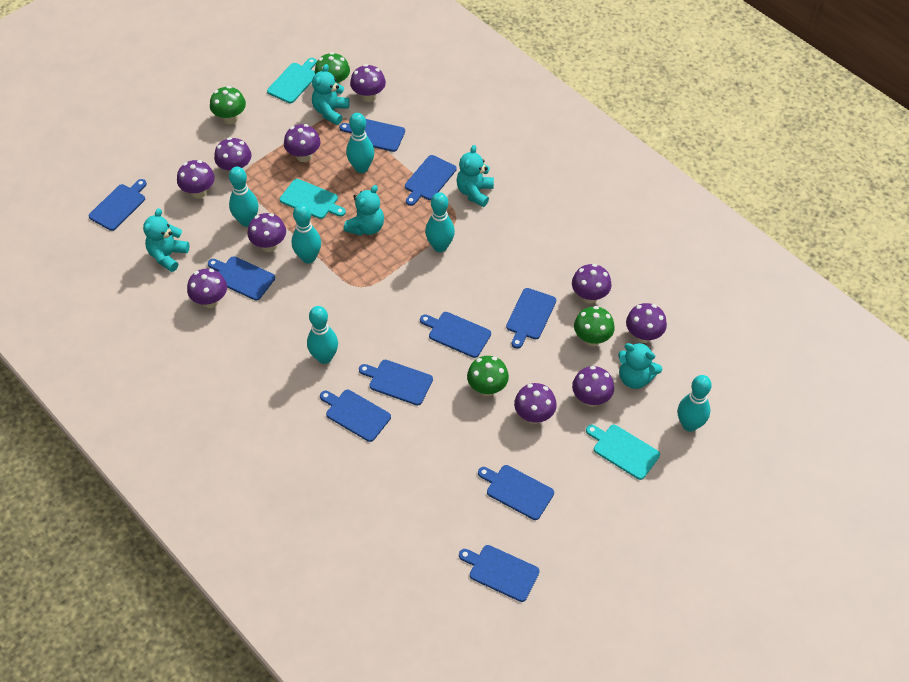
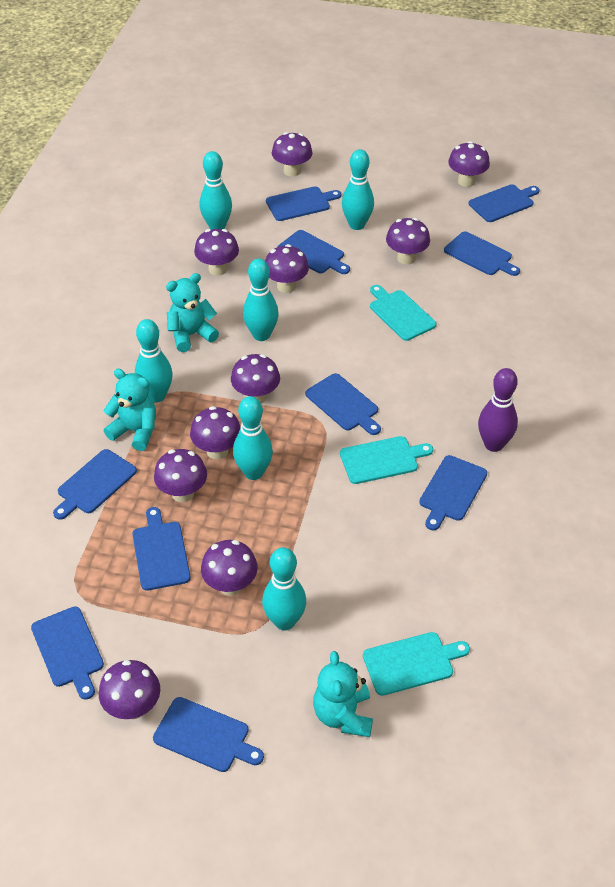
green mushroom: 4 -> 0
purple bowling pin: 0 -> 1
turquoise teddy bear: 5 -> 3

